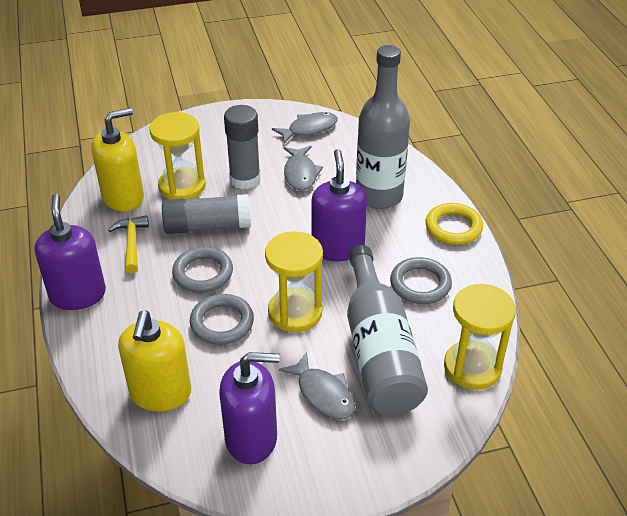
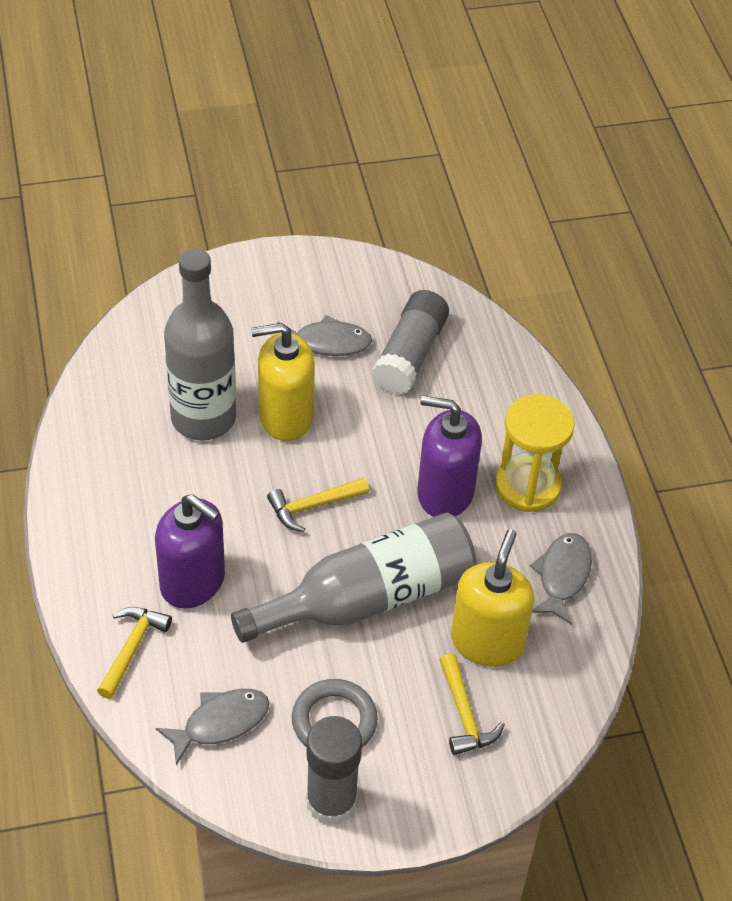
grey ring: 3 -> 1
purple soap dispenser: 3 -> 2
yellow hammer: 1 -> 3
yellow hourglass: 3 -> 1
yellow ring: 1 -> 0

